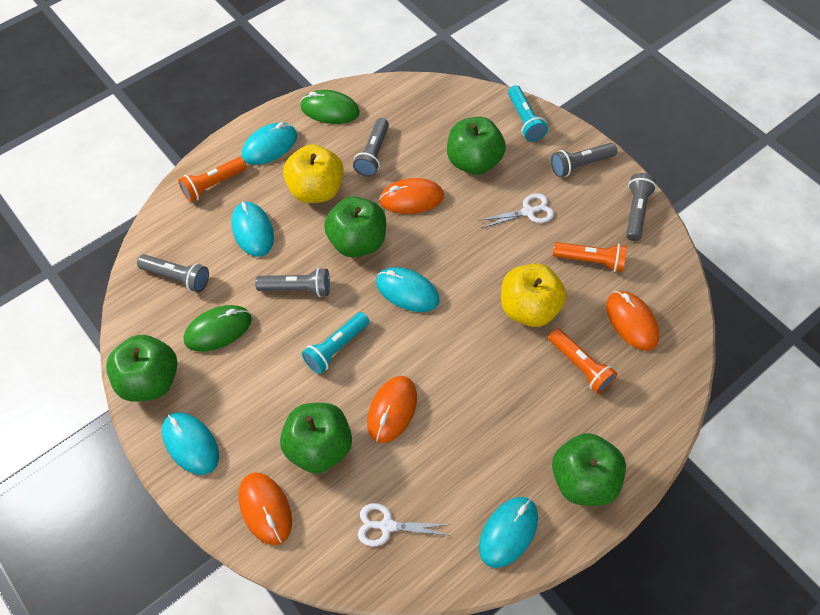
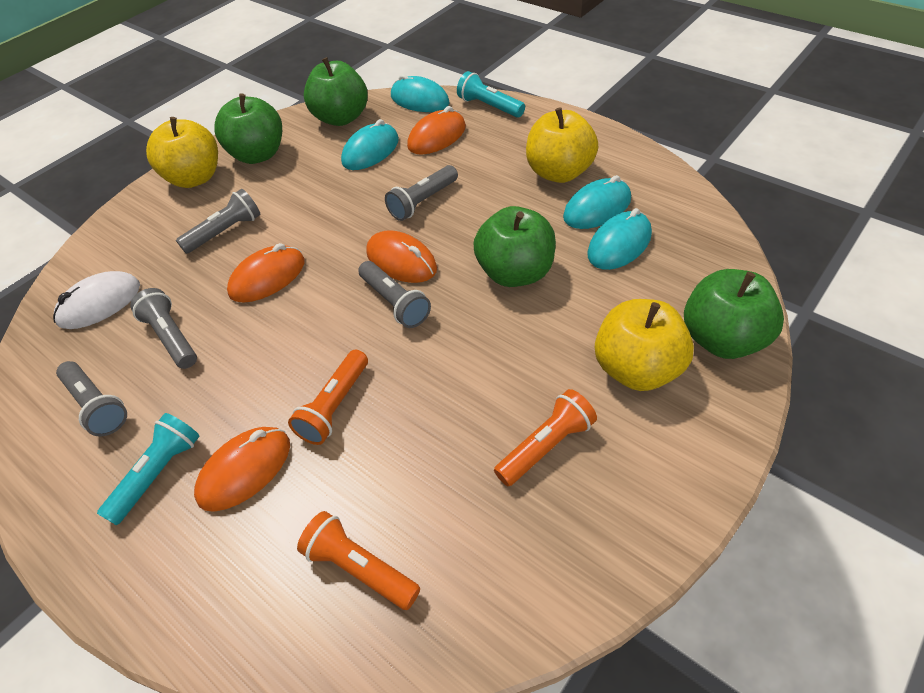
green apple: 5 -> 4
green mouse: 2 -> 0
turquoise mouse: 5 -> 4
white mouse: 0 -> 1
white scissors: 2 -> 0
yellow apple: 2 -> 3

